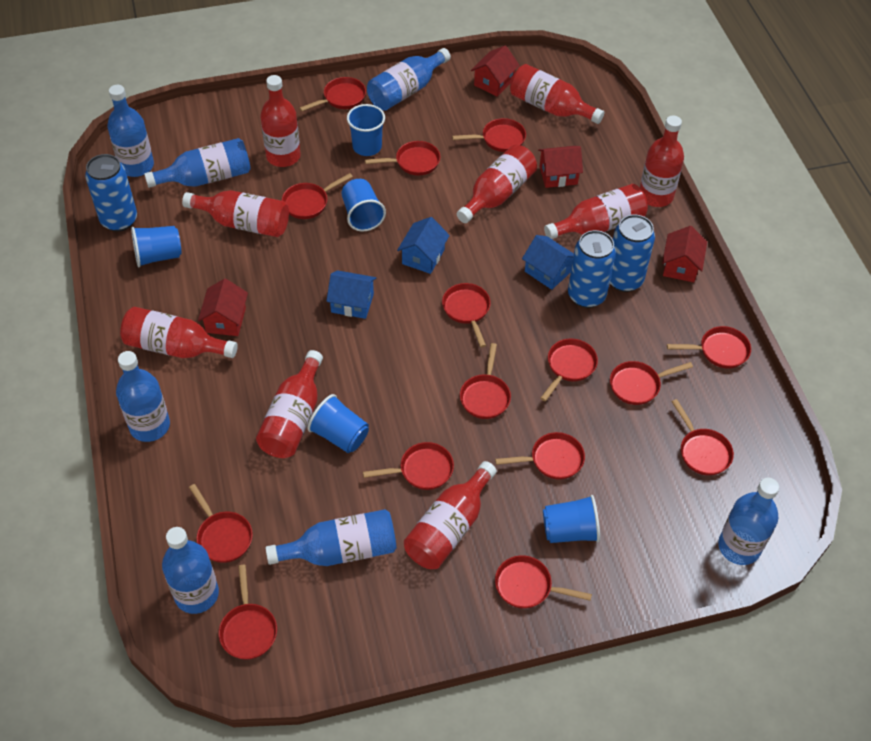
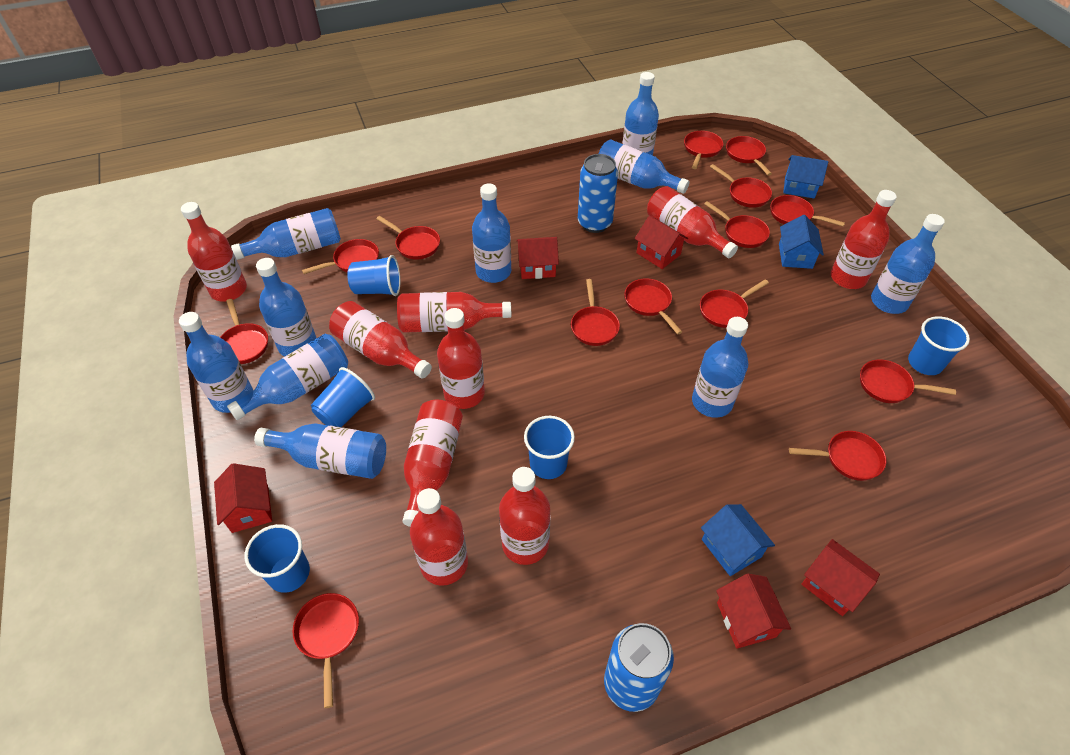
blue bottle: 7 -> 10
blue can: 3 -> 2
red house: 4 -> 5
red pan: 15 -> 14

